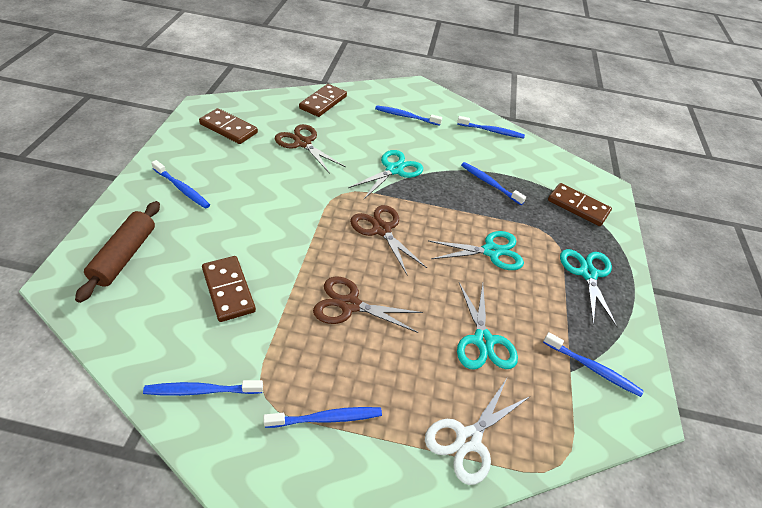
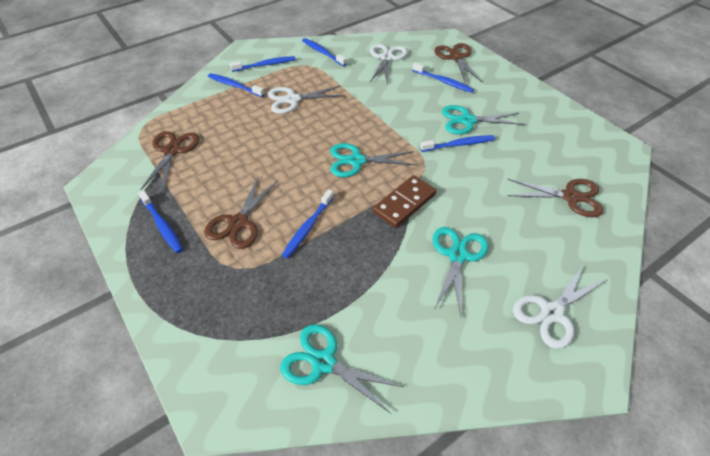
brown domino: 4 -> 1
brown rolling pin: 1 -> 0
brown scissors: 3 -> 4
white scissors: 1 -> 3

